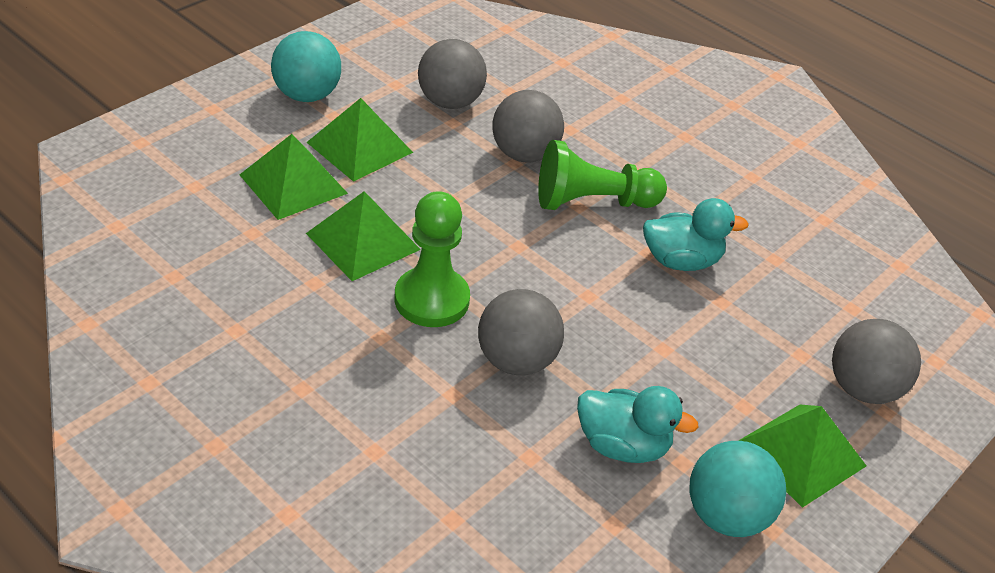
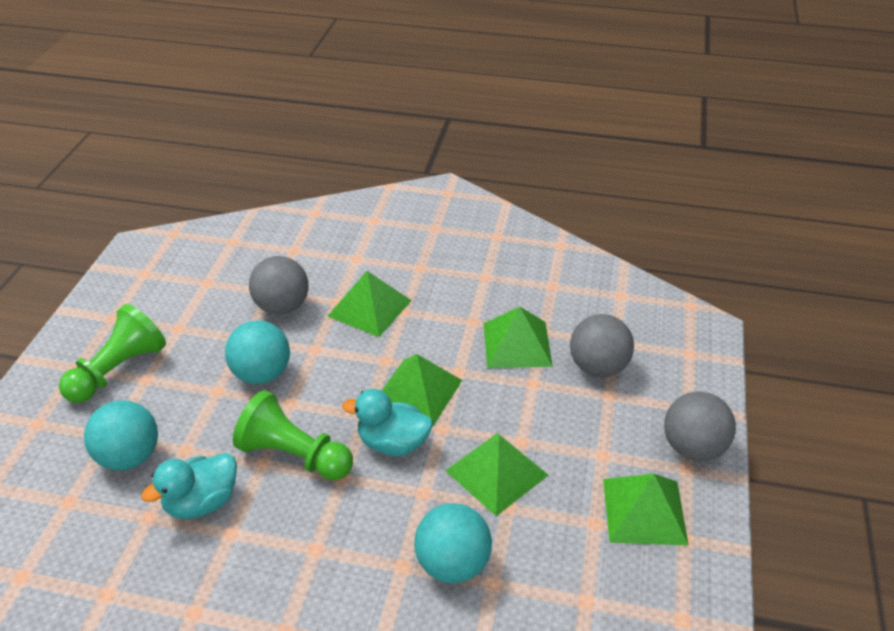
green pyramid: 4 -> 5
grey ball: 4 -> 3
turquoise ball: 2 -> 3

